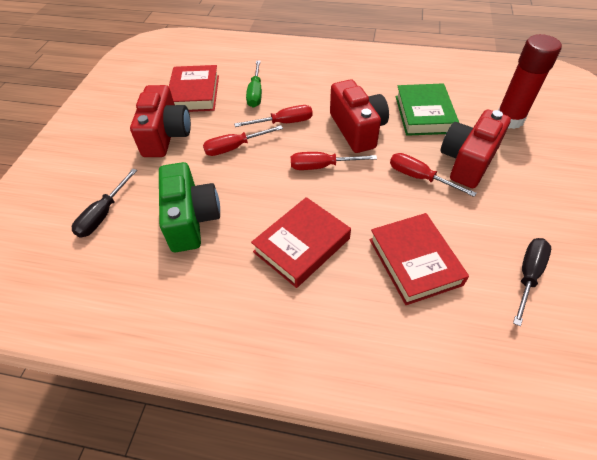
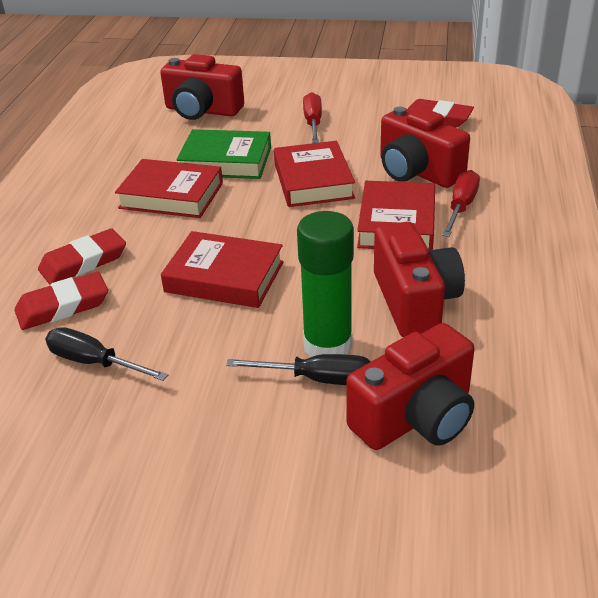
green camera: 1 -> 0
green glue stick: 0 -> 1
green screwdriver: 1 -> 0
red book: 3 -> 4
red camera: 3 -> 4
red eraser: 0 -> 3
red glue stick: 1 -> 0
red screwdriver: 4 -> 2

